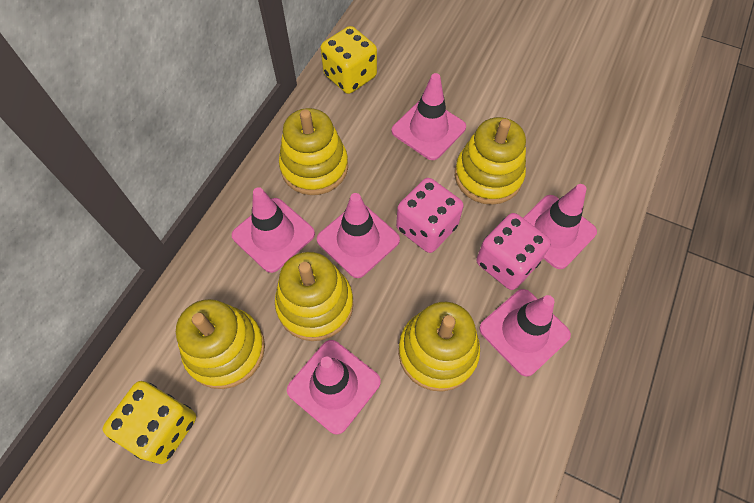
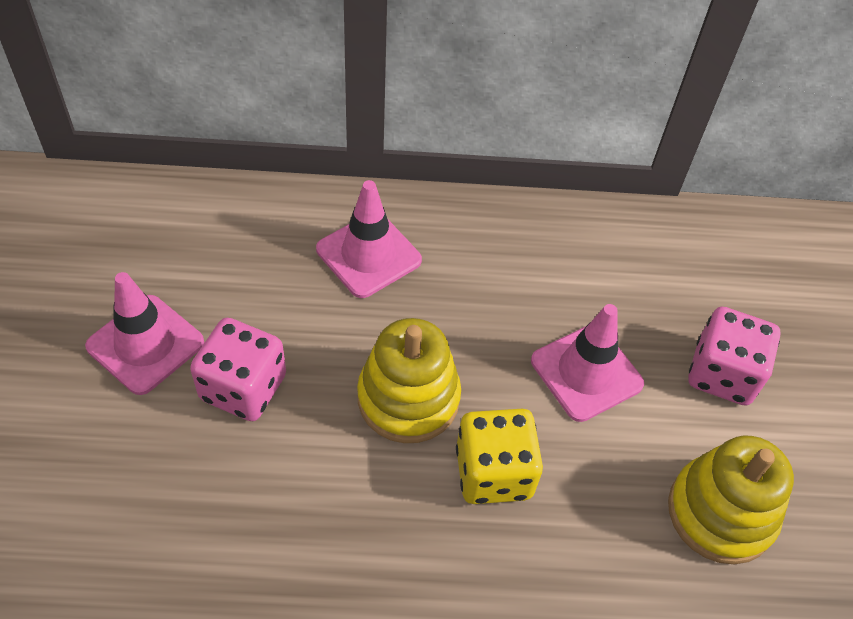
pink traffic cone: 6 -> 3
yellow dice: 2 -> 1
yellow stacking toy: 5 -> 2

